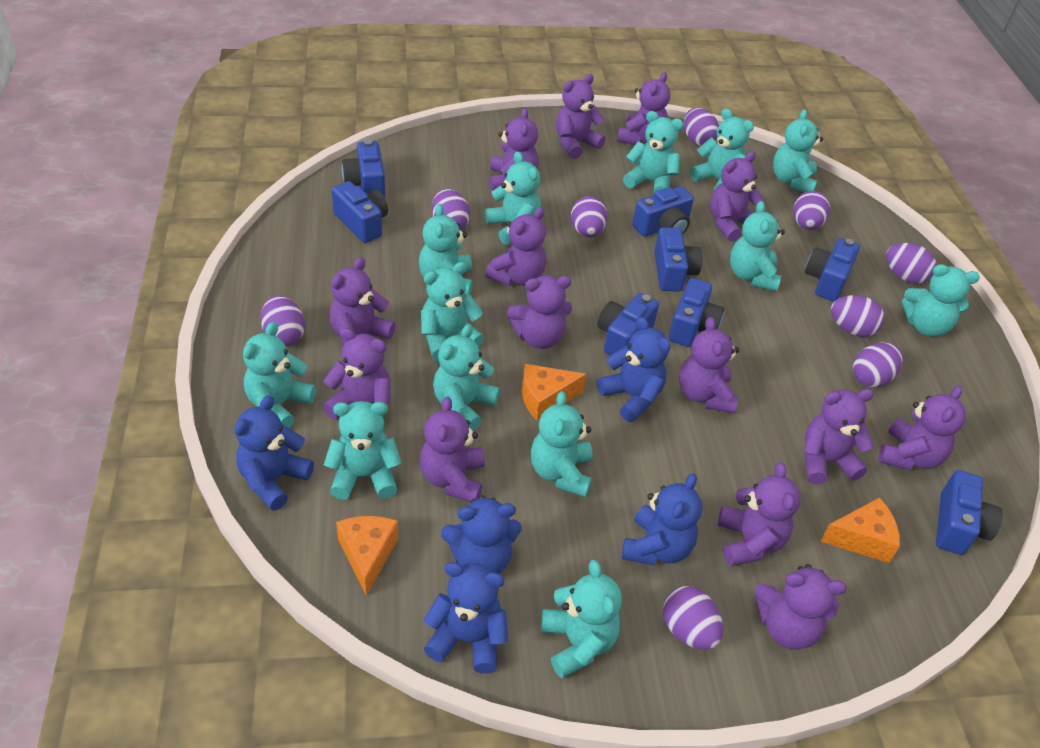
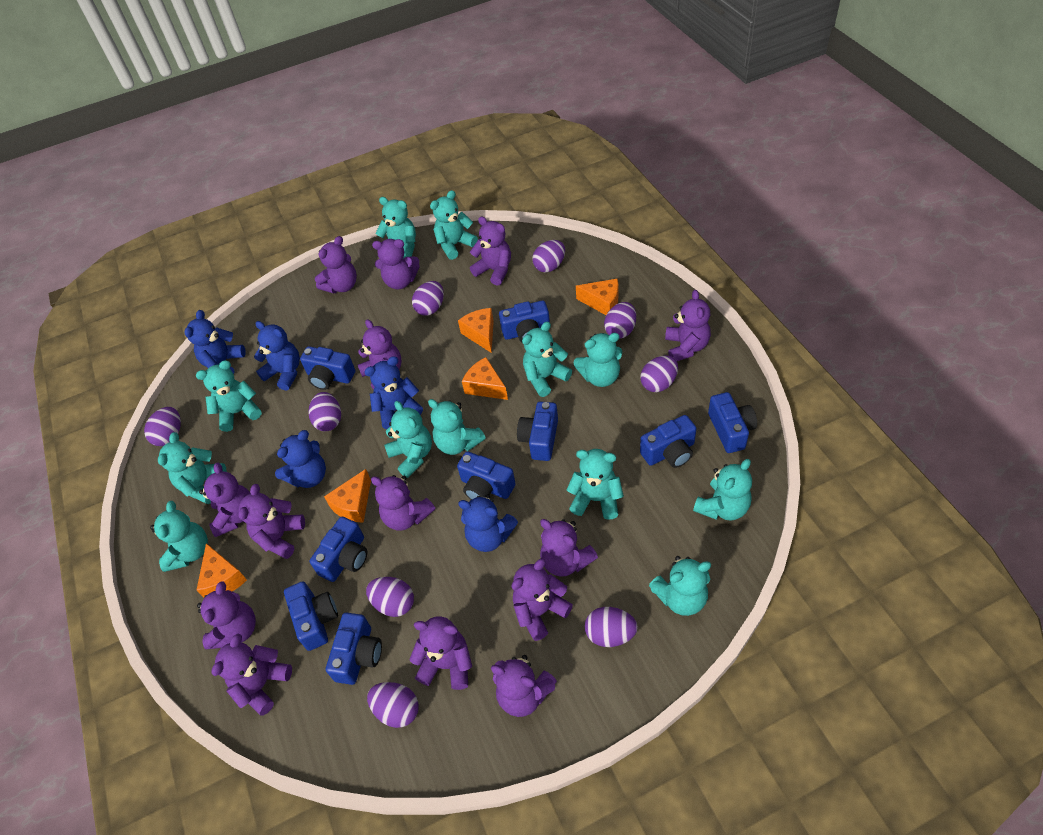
blue camera: 8 -> 9
orange cheese: 3 -> 5
turquoise teddy bear: 13 -> 12

